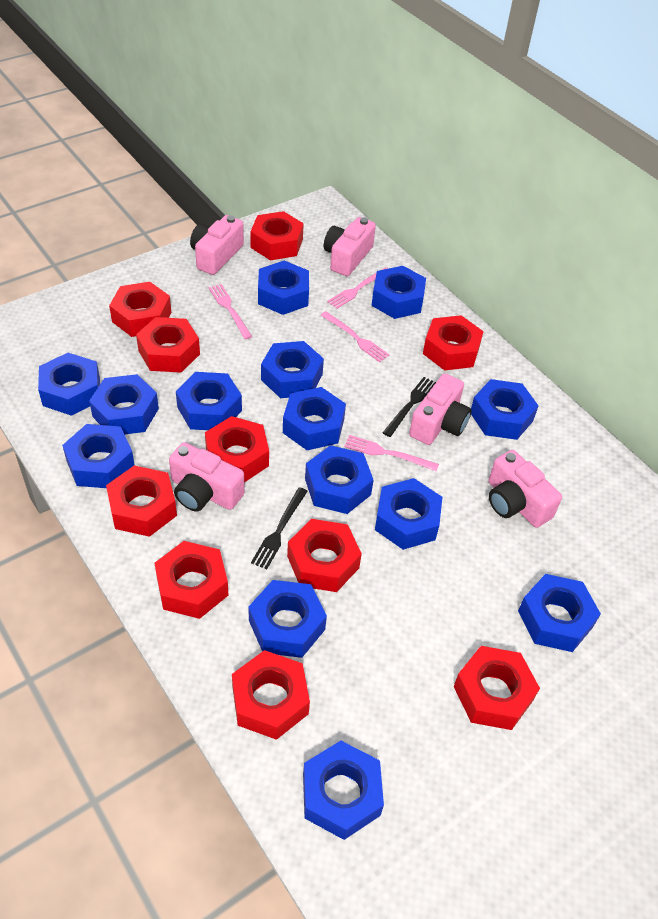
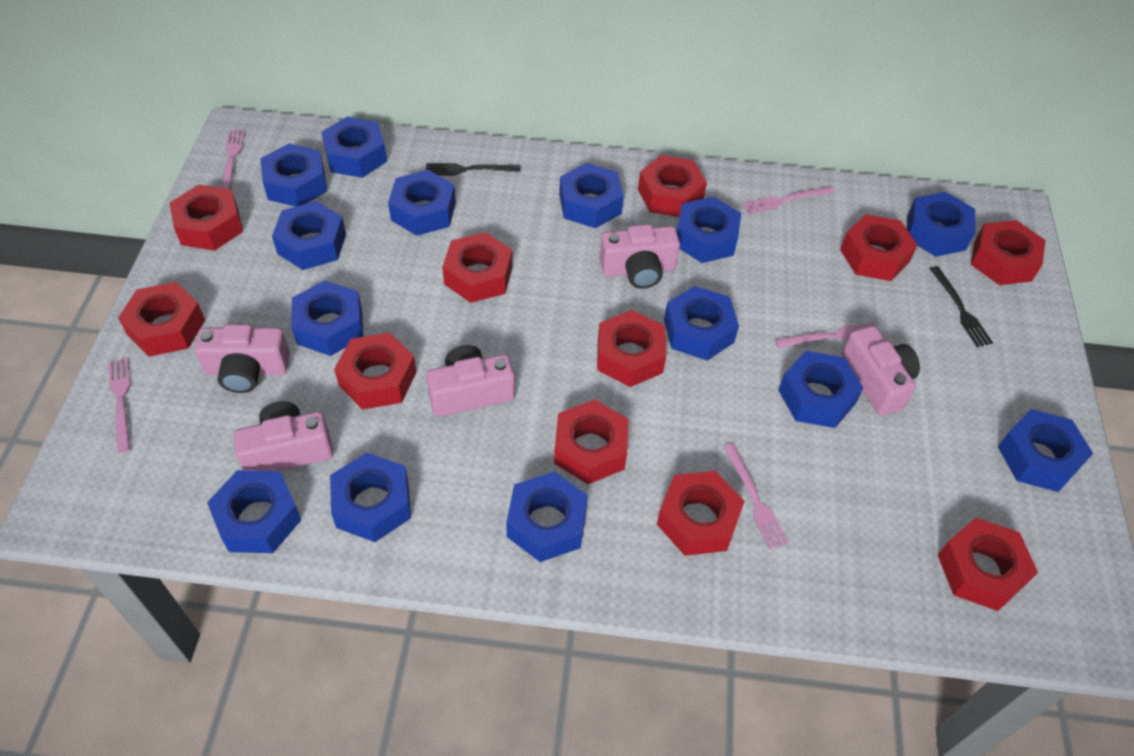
pink fork: 4 -> 5
red nut: 10 -> 11

